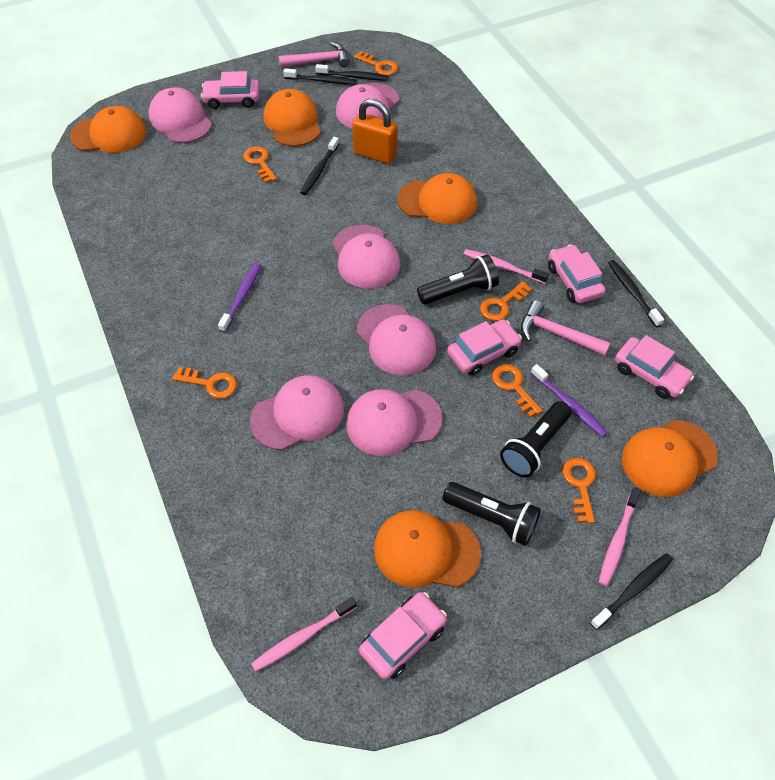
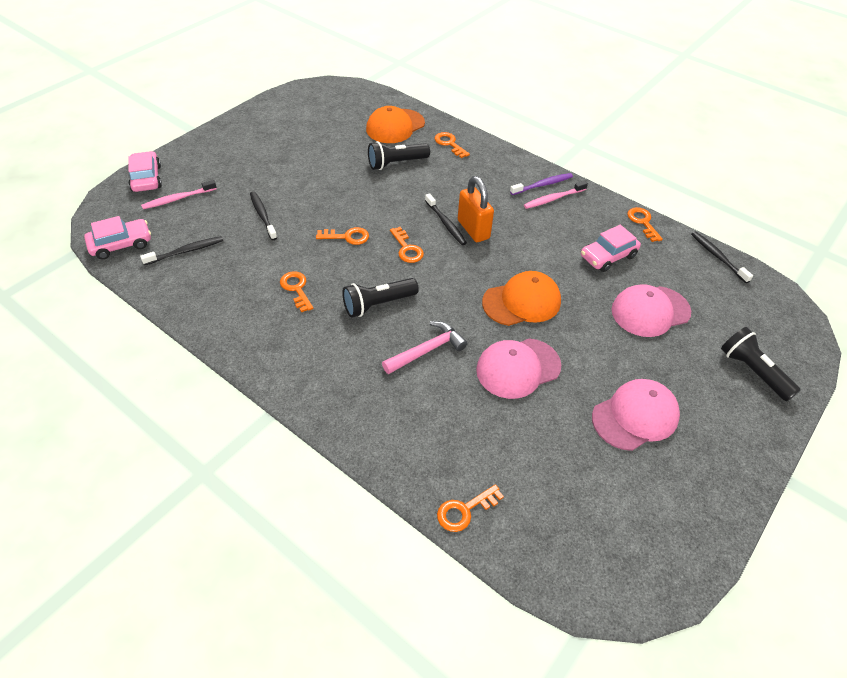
black toothbrush: 5 -> 4
orange cap: 5 -> 2
pink cap: 6 -> 3
pink car: 5 -> 3
pink hammer: 2 -> 1
pink toothbrush: 3 -> 2
purple toothbrush: 2 -> 1

